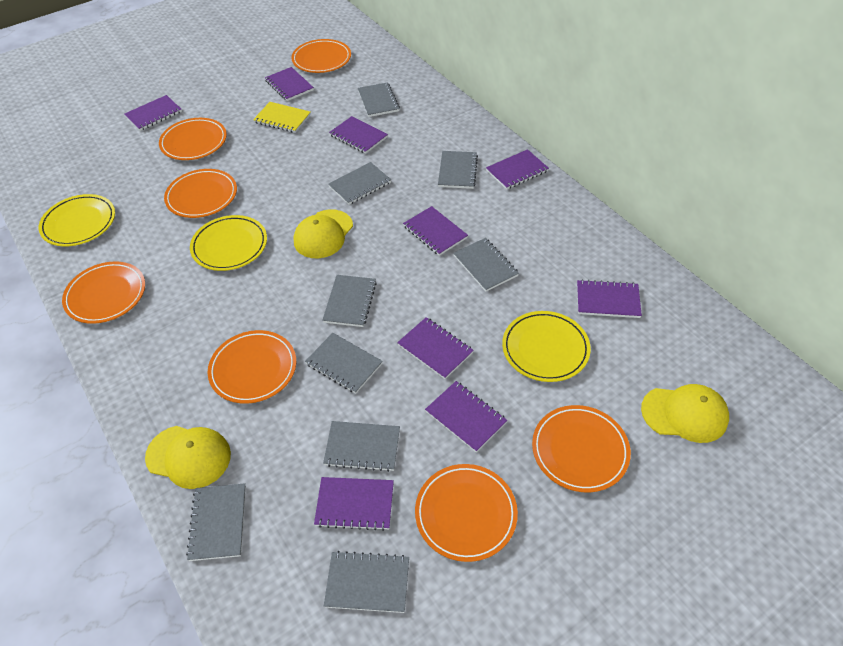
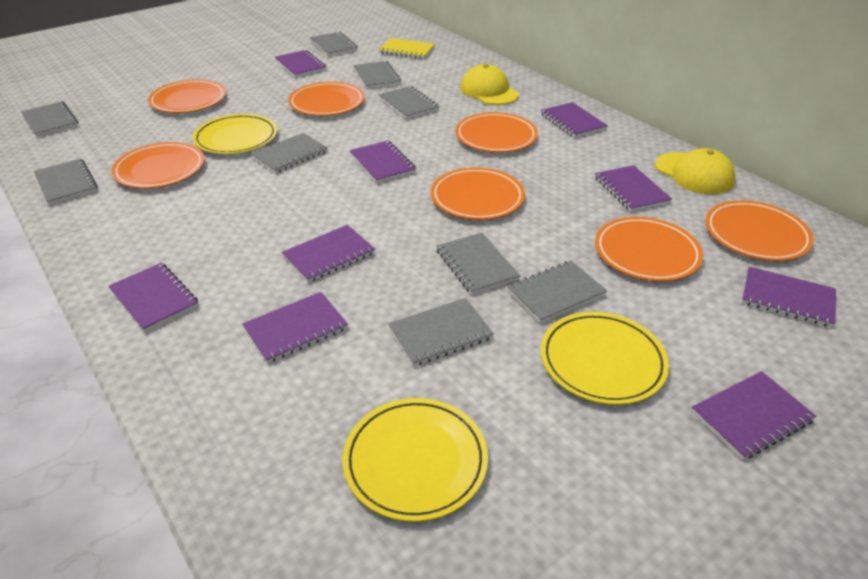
yellow cap: 3 -> 2

